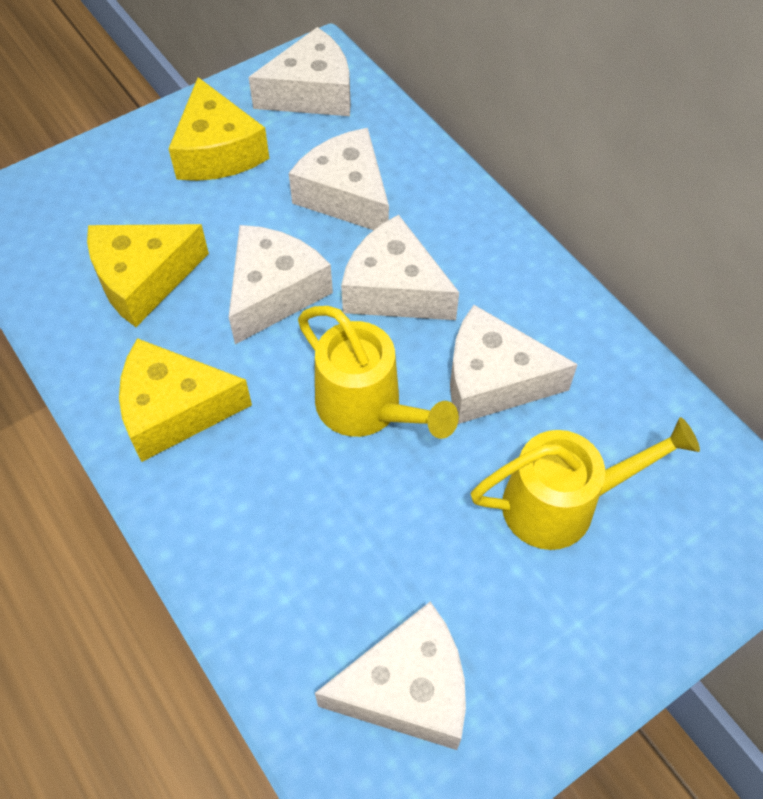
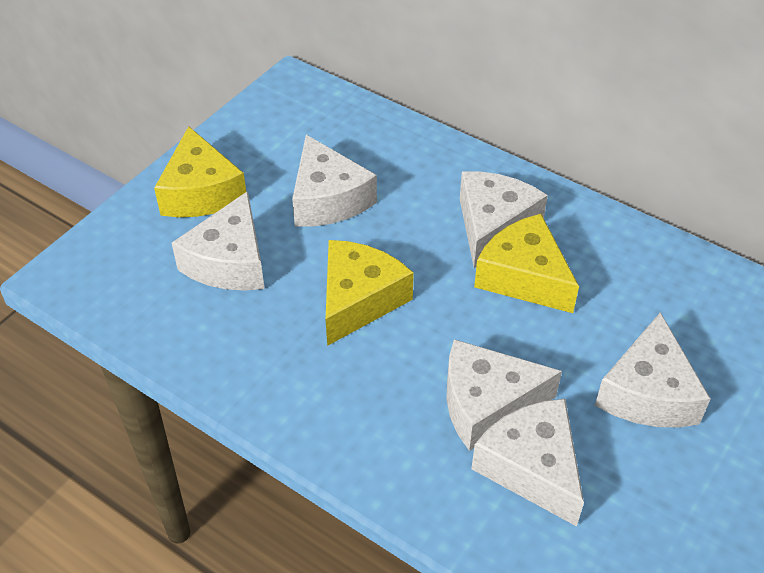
yellow watering can: 2 -> 0

